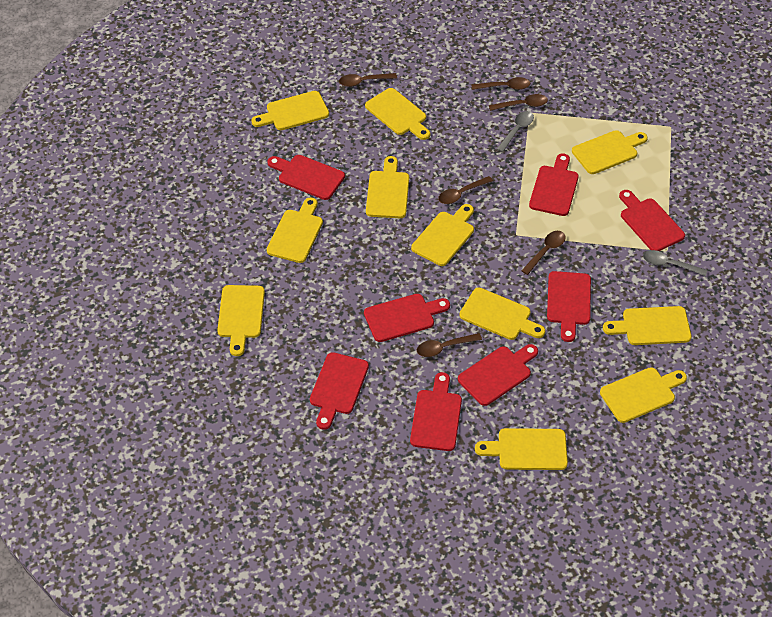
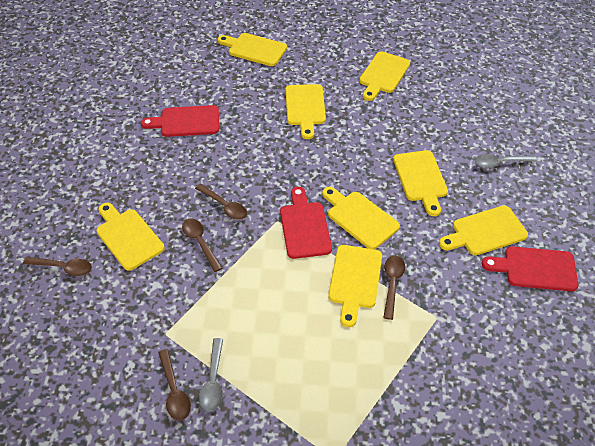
brown spoon: 6 -> 5
red cutting board: 8 -> 3
yellow cutting board: 11 -> 8

